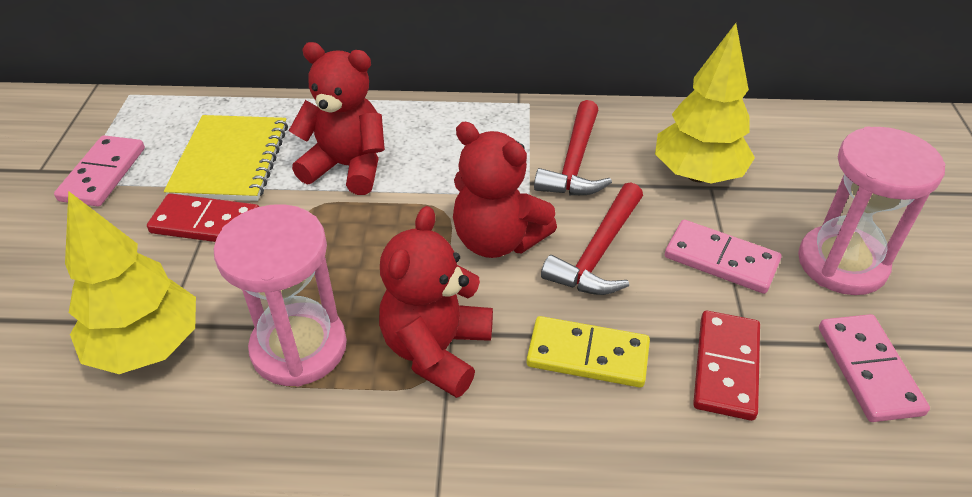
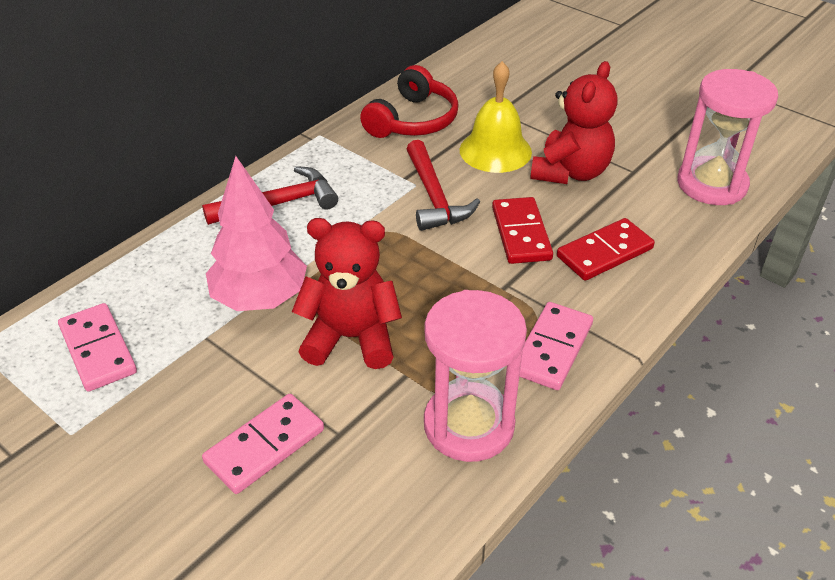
pink tree: 0 -> 1
red headphones: 0 -> 1
red teddy bear: 3 -> 2
yellow bell: 0 -> 1
yellow domino: 1 -> 0
yellow notebook: 1 -> 0
yellow tree: 2 -> 0

